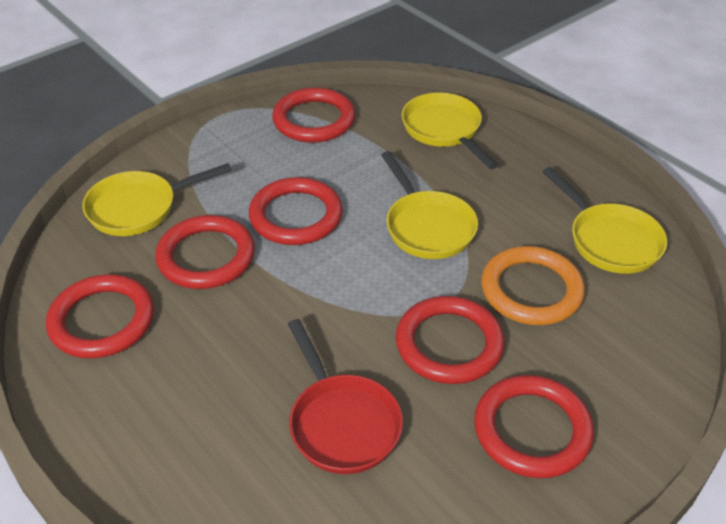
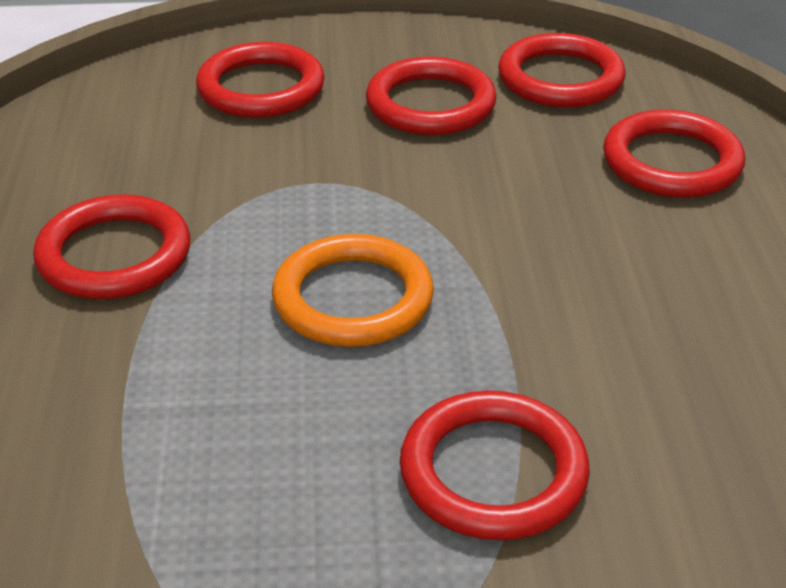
red pan: 1 -> 0
yellow pan: 4 -> 0

